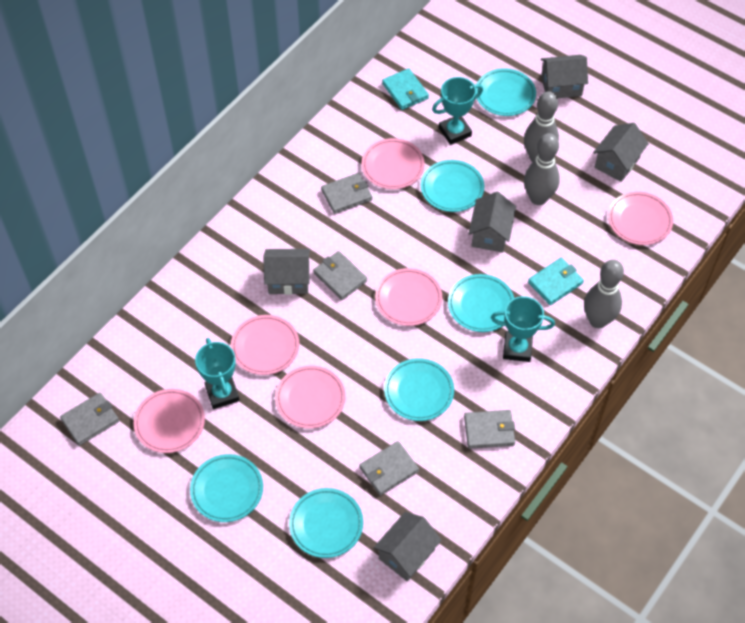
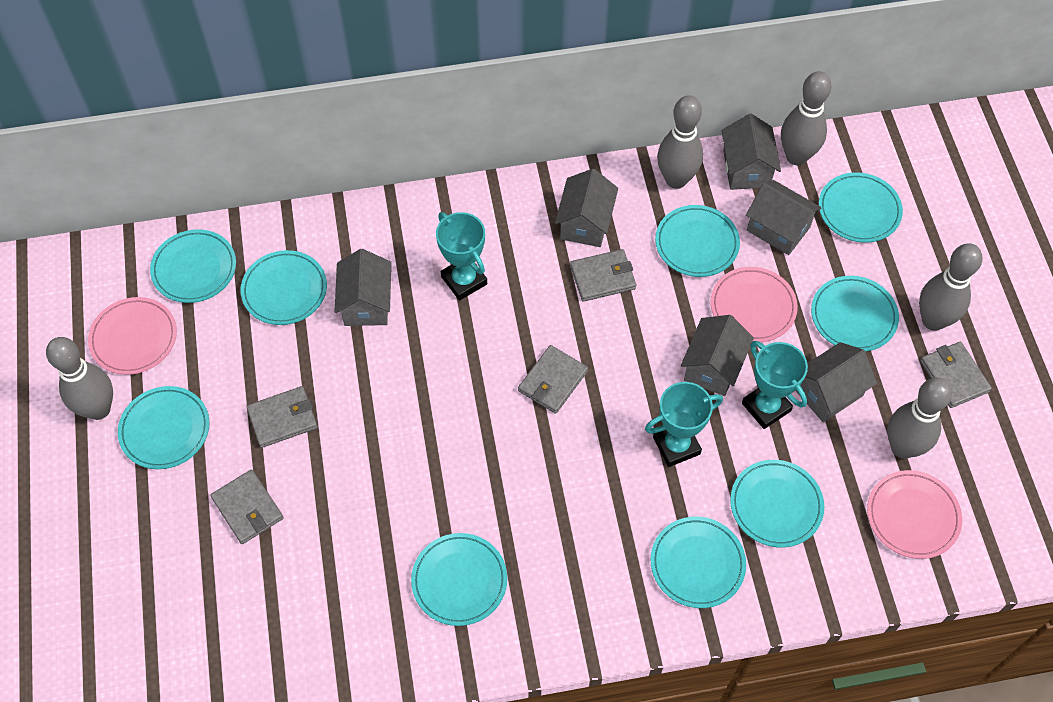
grey bowling pin: 3 -> 5
grey house: 5 -> 6
pink plate: 6 -> 3
turquoise plate: 6 -> 9
turquoise wallet: 2 -> 0

